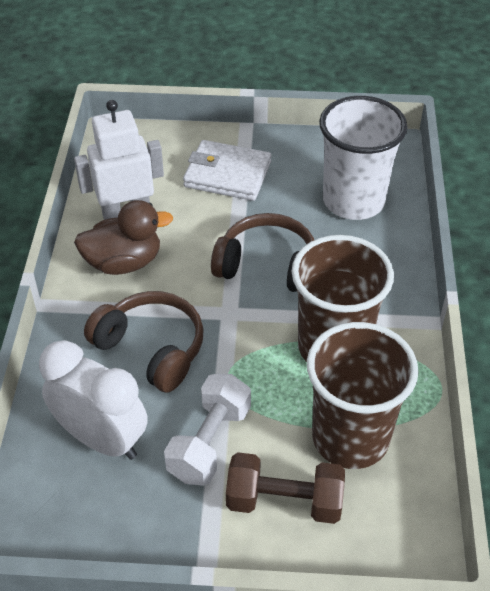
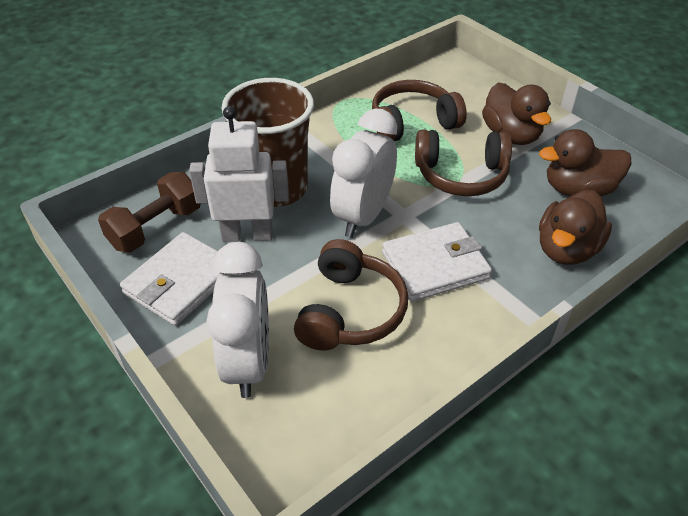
brown cup: 2 -> 1
brown duck: 1 -> 3
brown headphones: 2 -> 3
white clock: 1 -> 2
white cup: 1 -> 0
white dumbbell: 1 -> 0
white wallet: 1 -> 2

